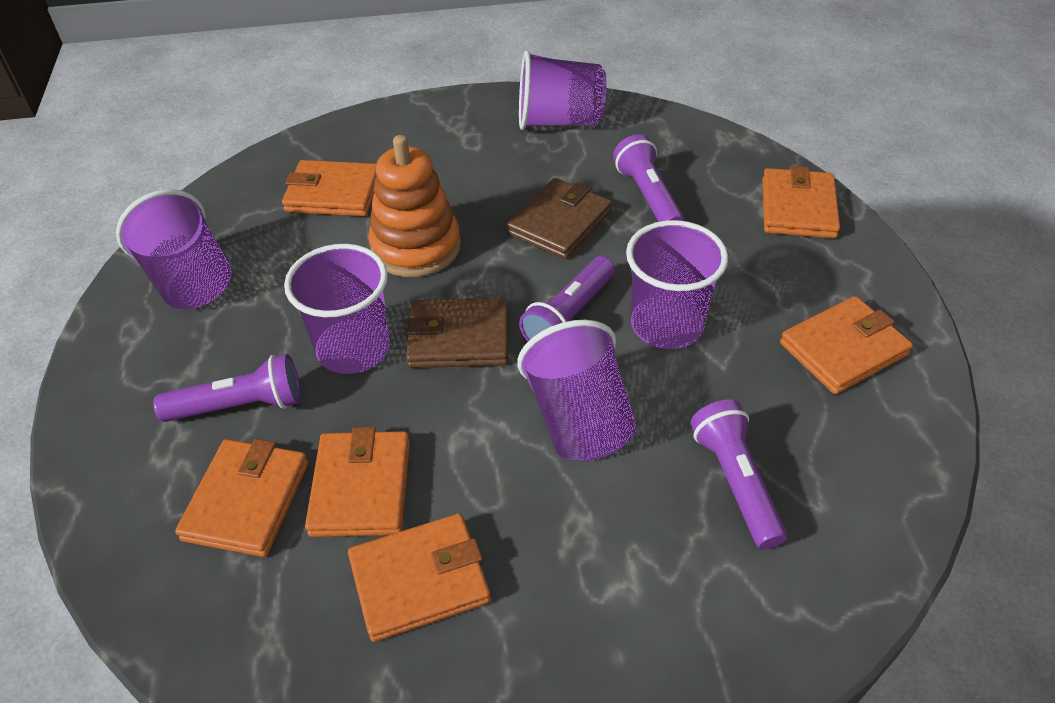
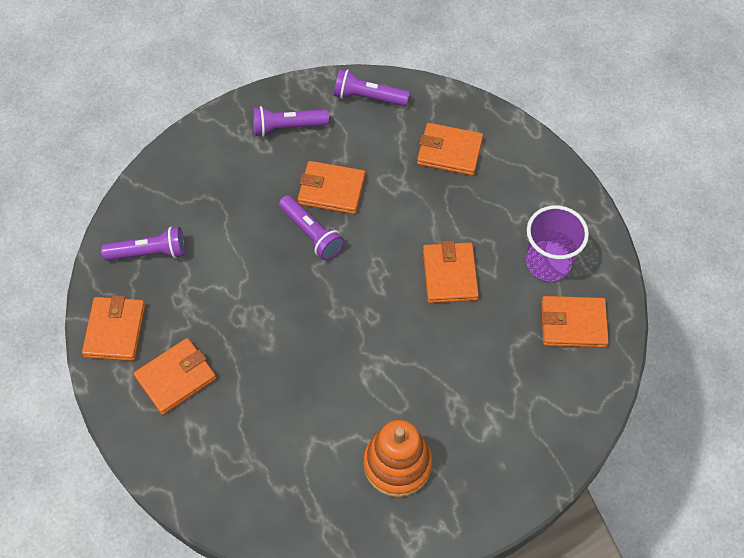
brown wallet: 2 -> 0
purple cup: 5 -> 1

